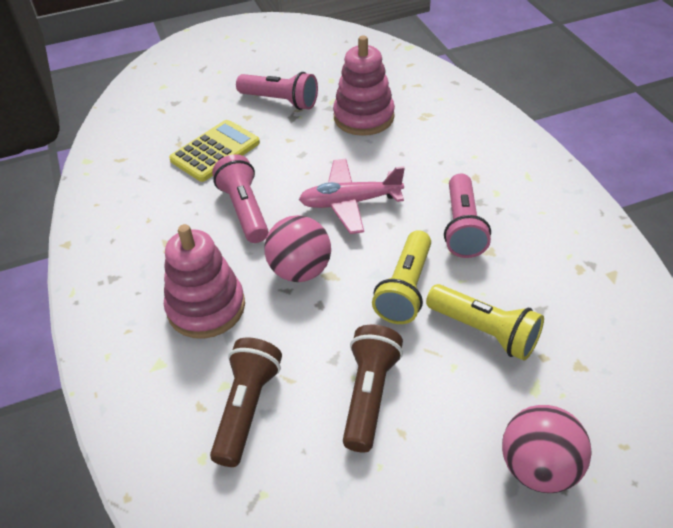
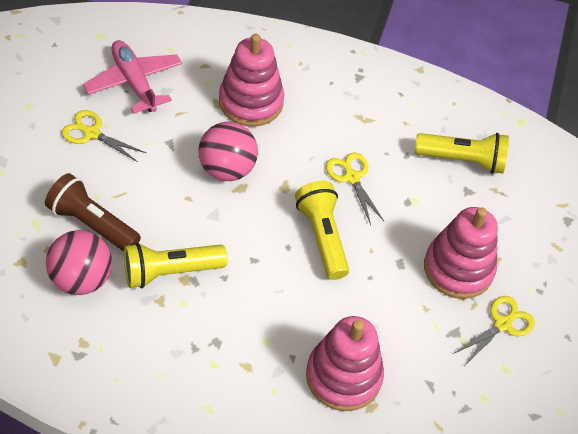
brown flashlight: 2 -> 1
pink flashlight: 3 -> 0
pink stacking toy: 2 -> 3
yellow calculator: 1 -> 0
yellow flashlight: 2 -> 3
yellow scissors: 0 -> 3

